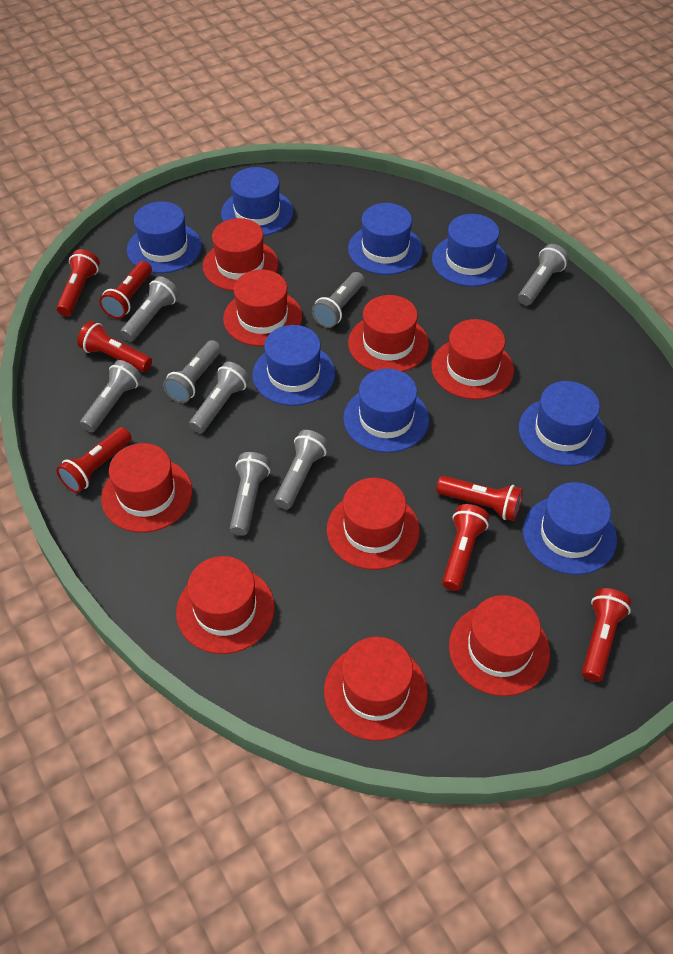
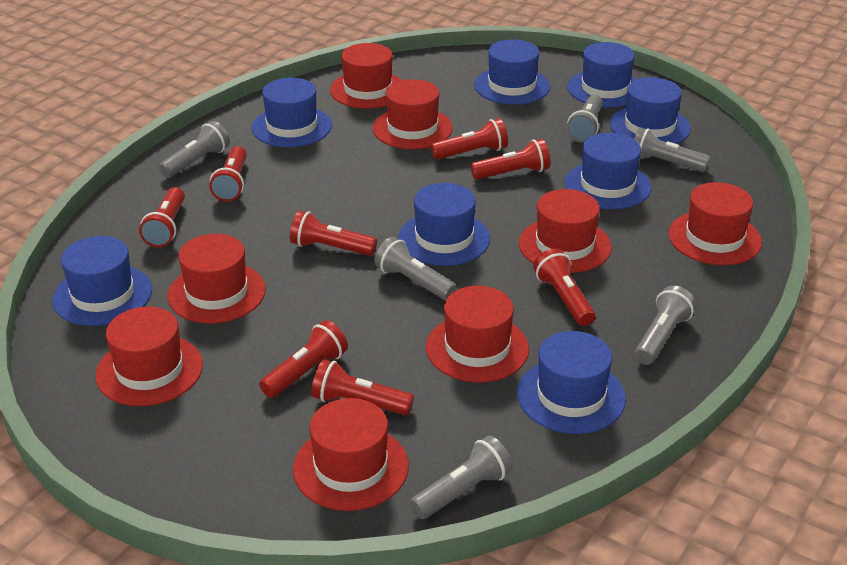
grey flashlight: 8 -> 6
red flashlight: 7 -> 8
red hat: 9 -> 8

